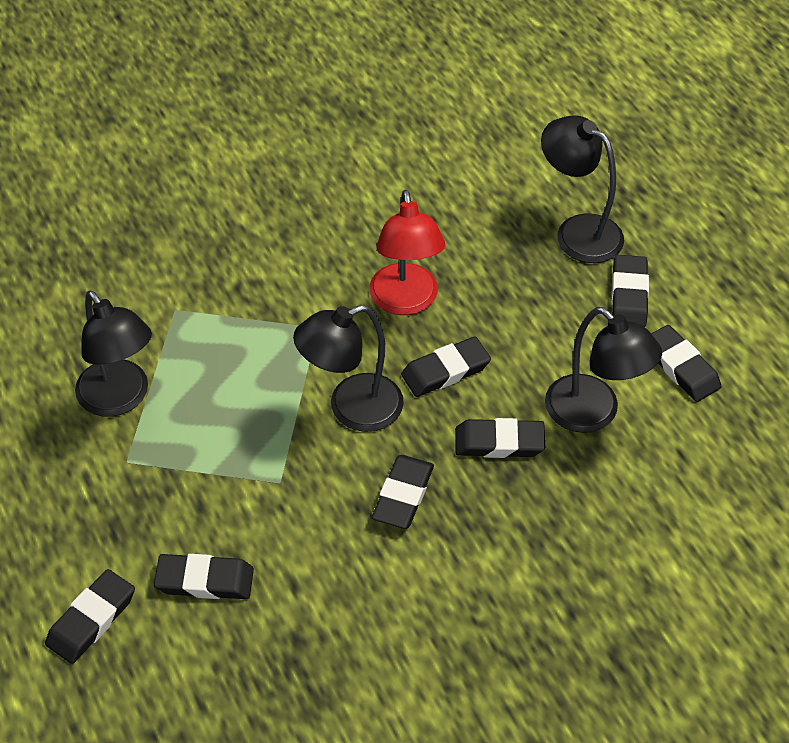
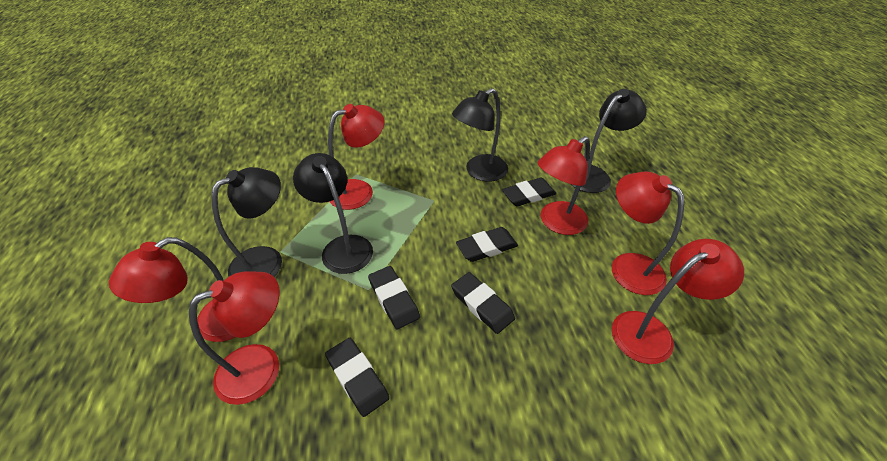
black eraser: 7 -> 5
red lamp: 1 -> 6

